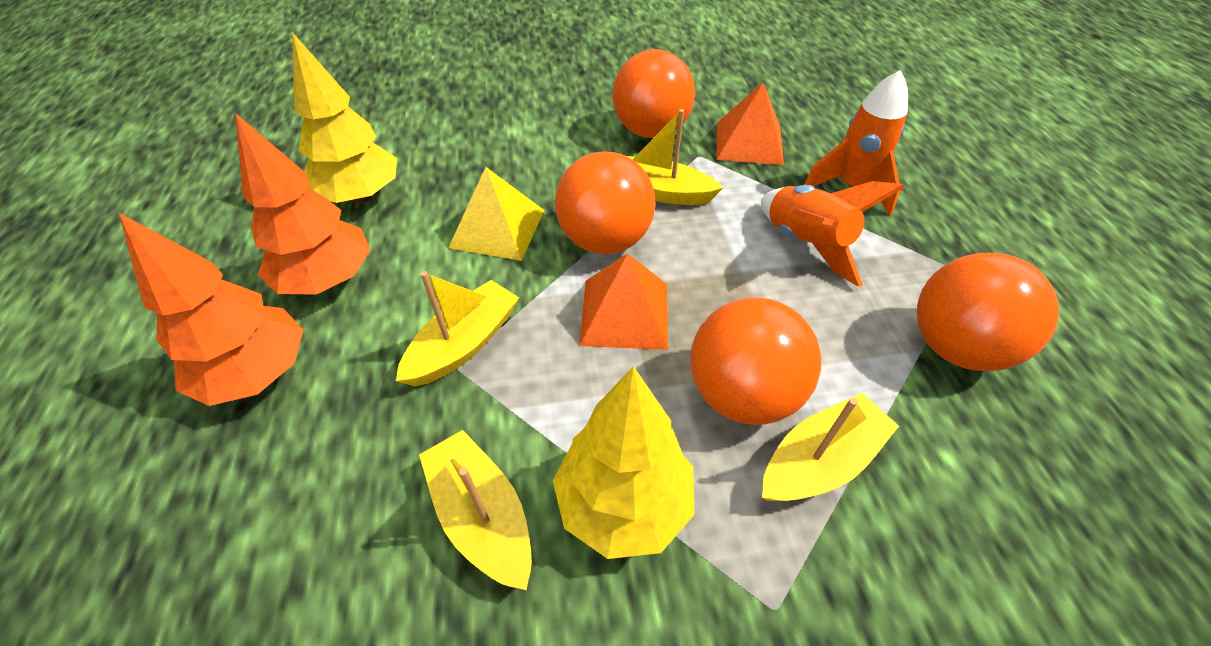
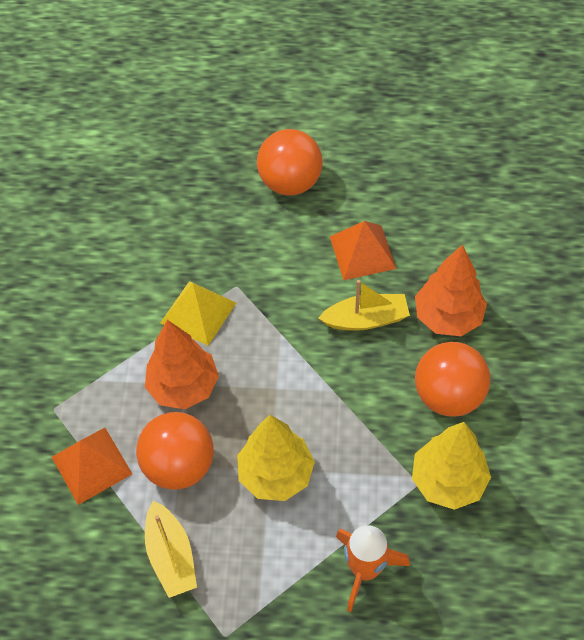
orange ball: 4 -> 3
orange rocket: 2 -> 1
yellow boat: 4 -> 2

